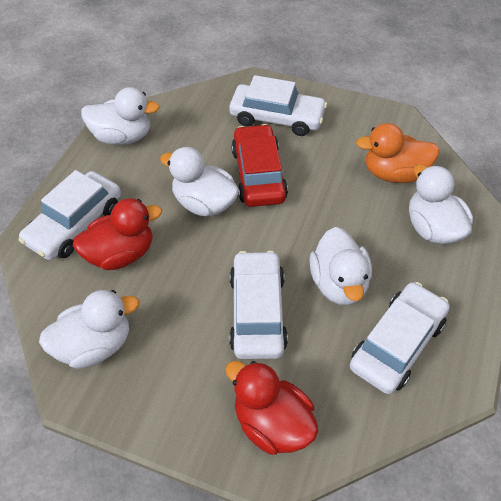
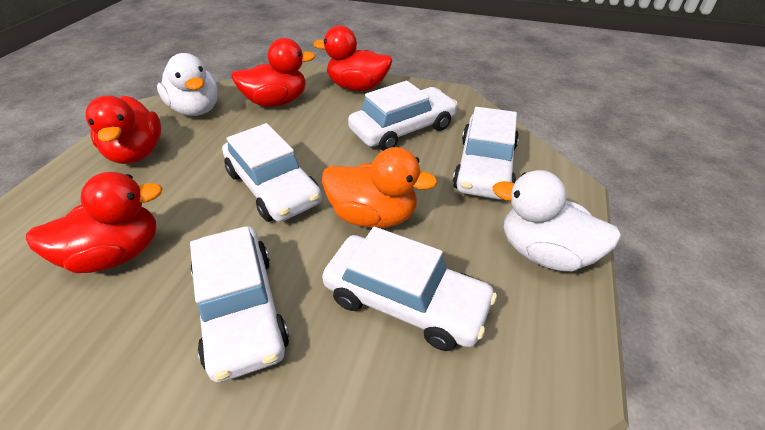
red car: 1 -> 0
red duck: 2 -> 4
white car: 4 -> 5
white duck: 5 -> 2

